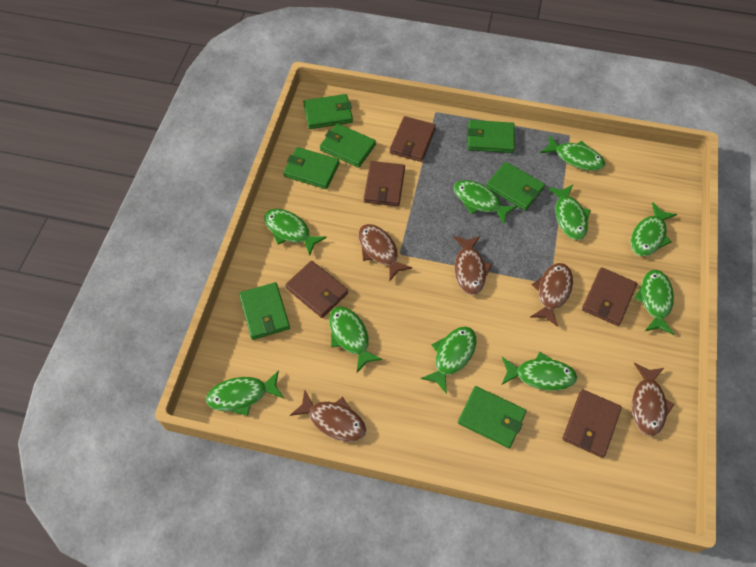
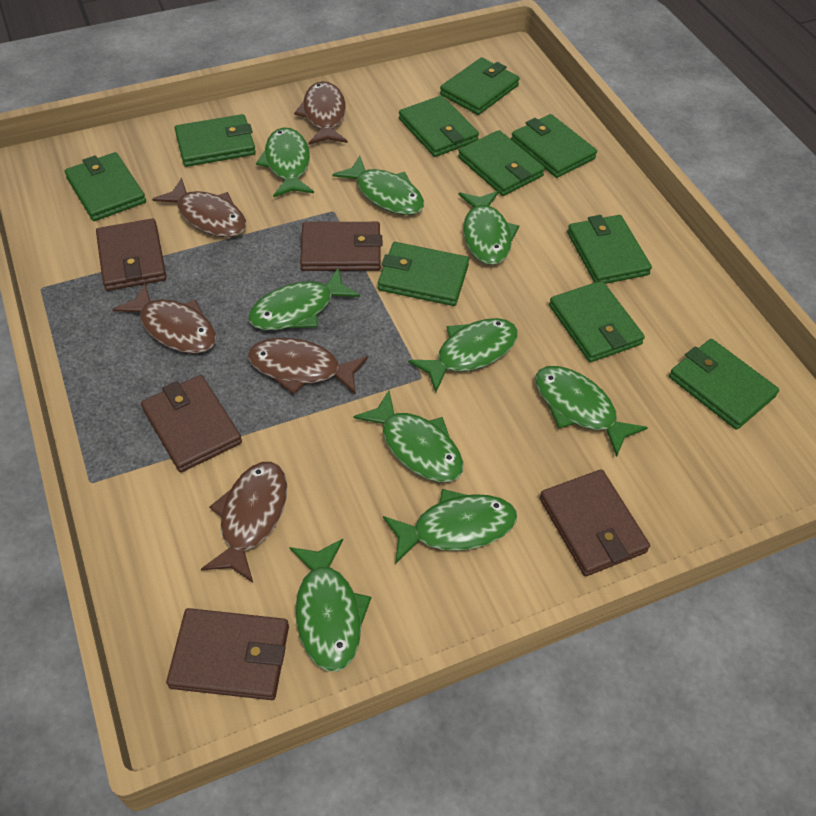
green fish: 10 -> 9
green wallet: 7 -> 10

